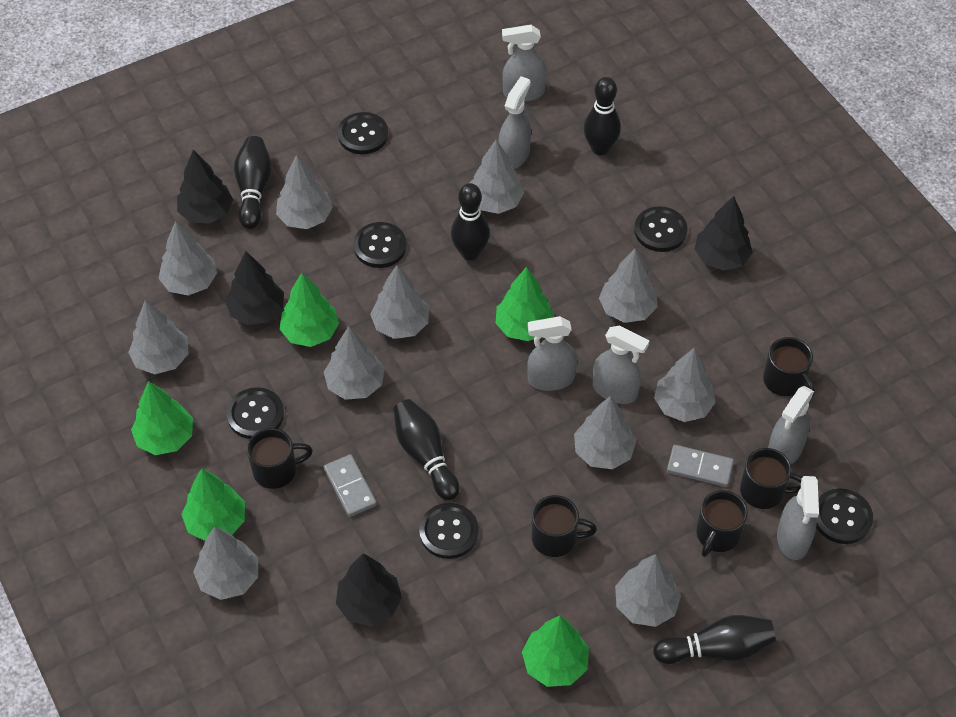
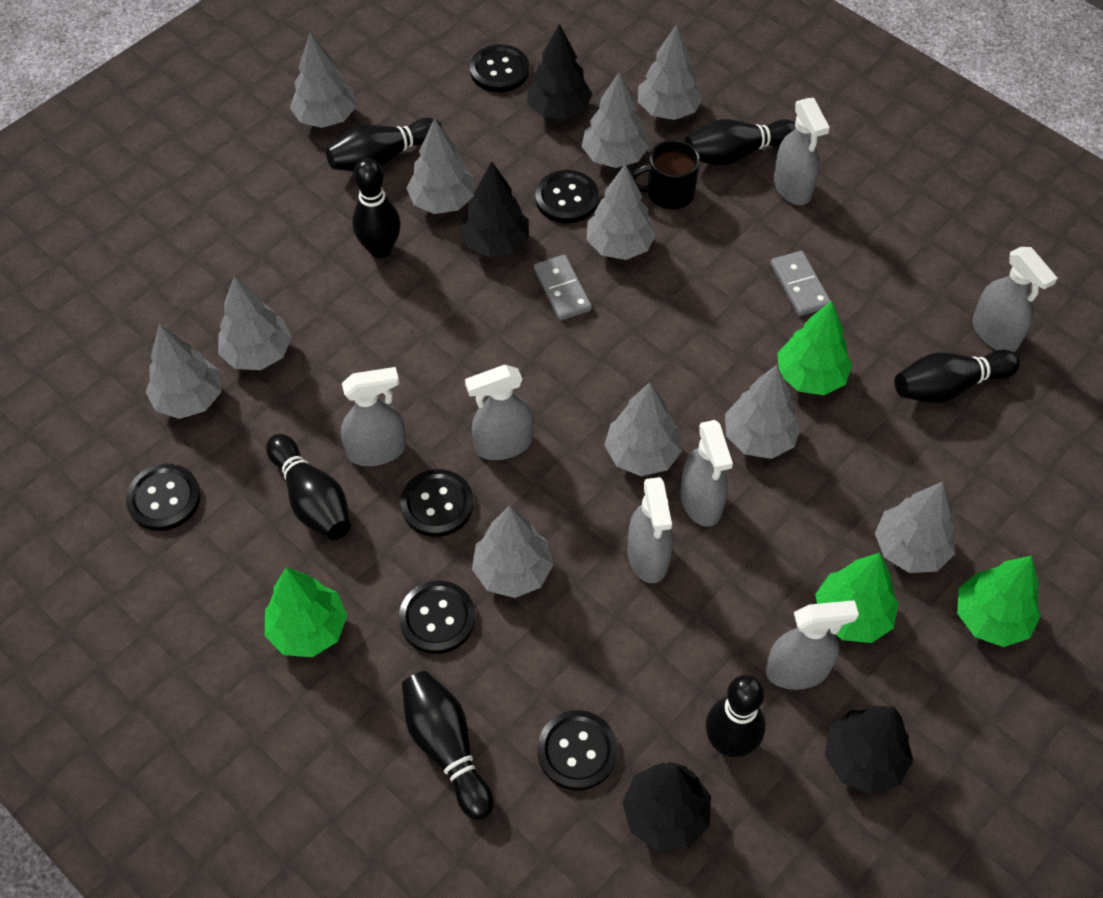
black bowling pin: 5 -> 7
black mug: 5 -> 1
green tree: 5 -> 4
grey spray bottle: 6 -> 7

